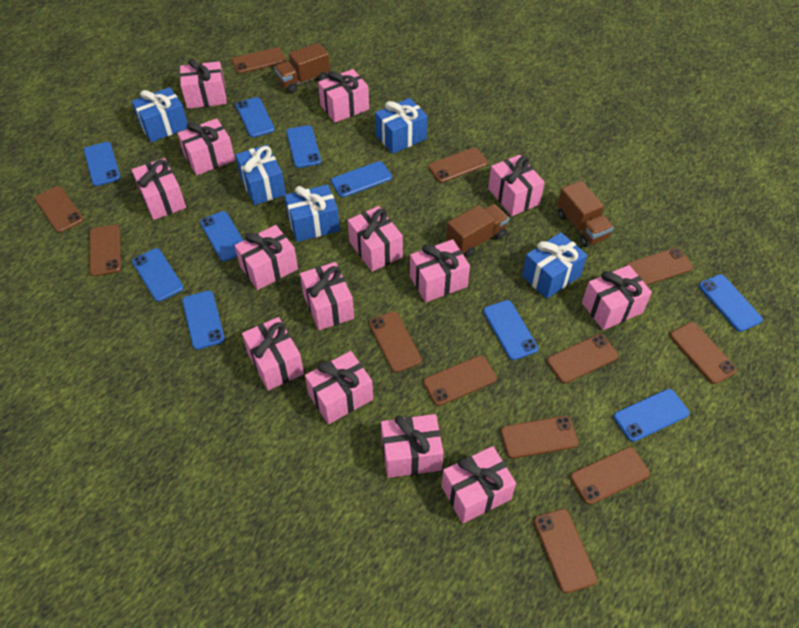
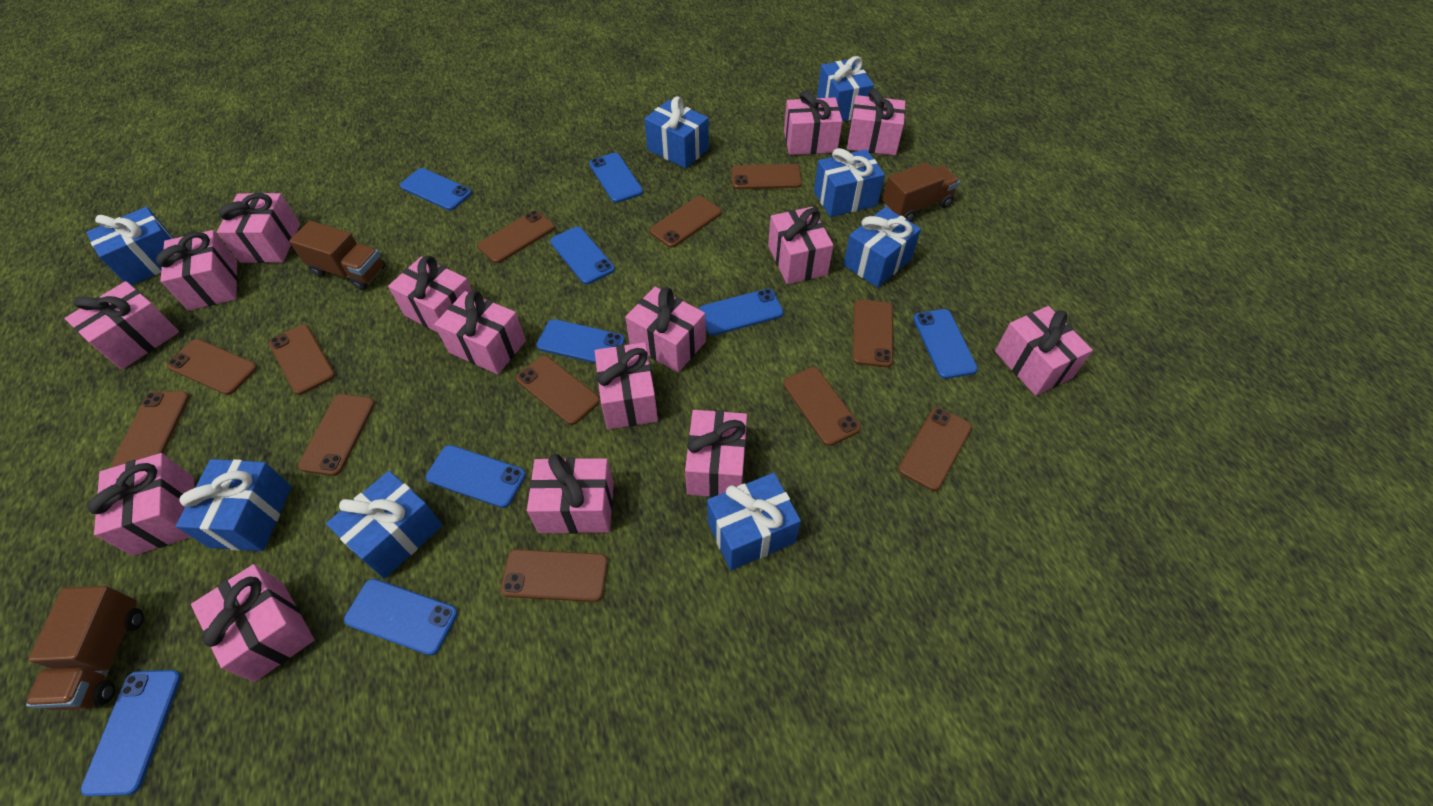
blue gift: 5 -> 8
blue phone: 10 -> 9
pink gift: 14 -> 15

